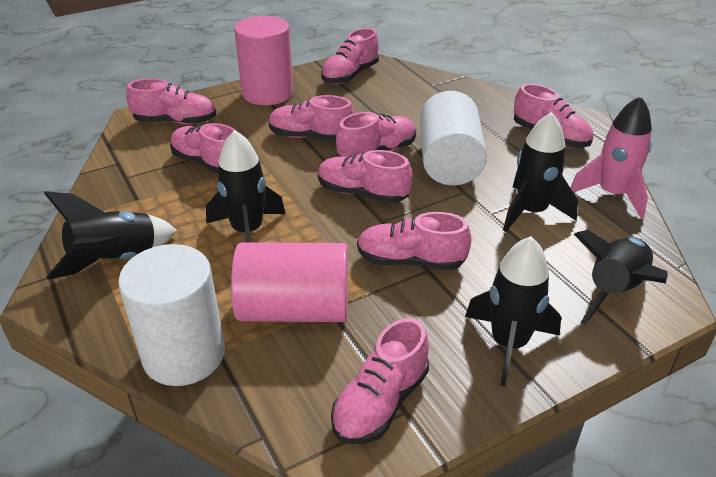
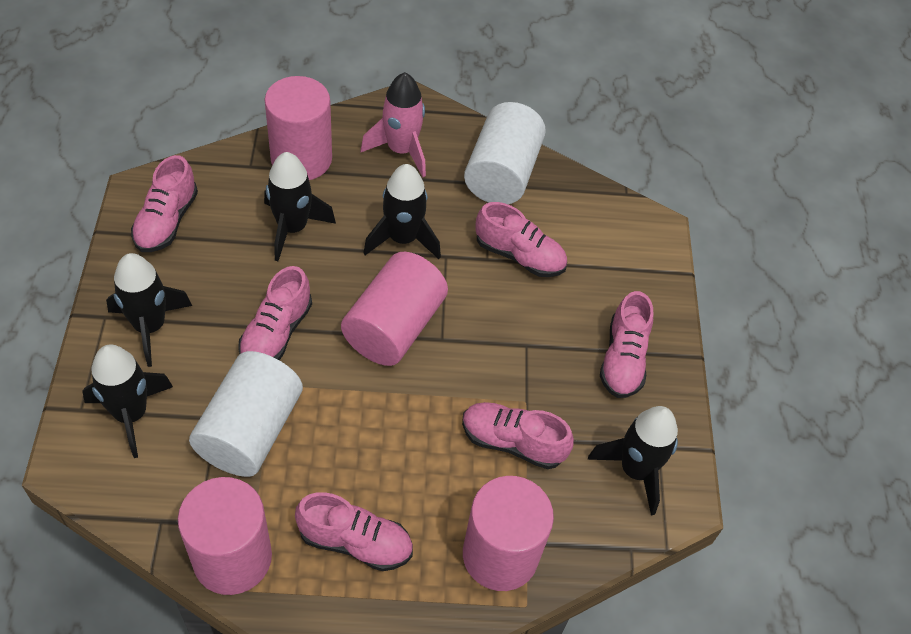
pink cylinder: 2 -> 4
pink shoe: 9 -> 6

